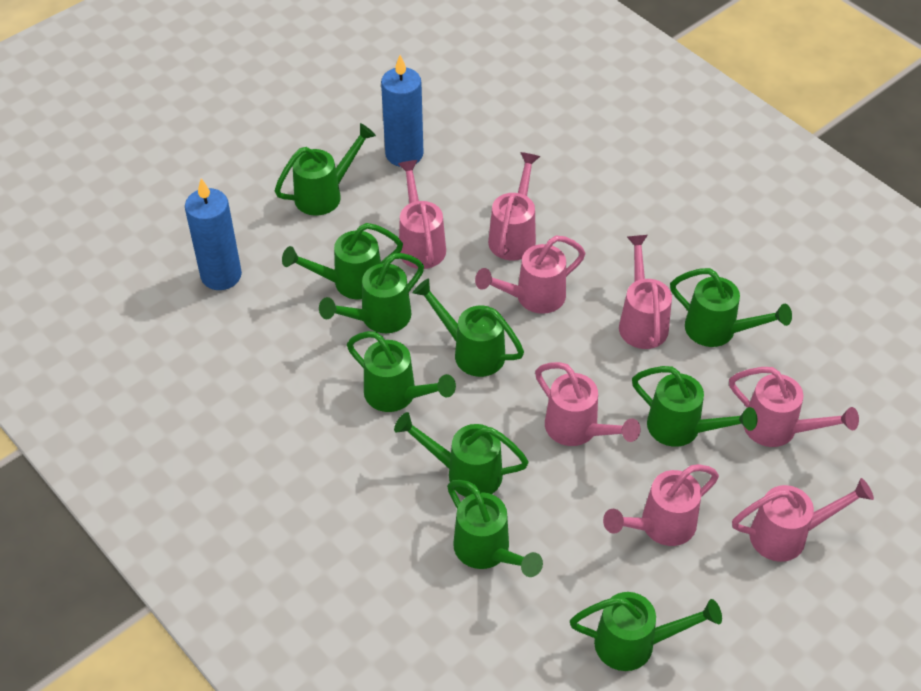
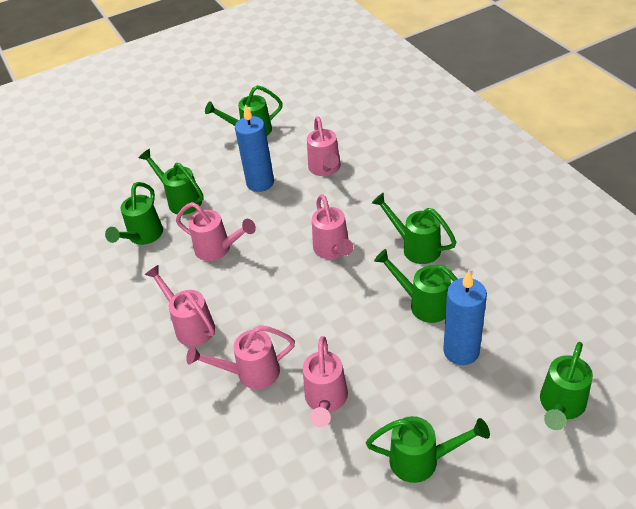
green watering can: 10 -> 7
pink watering can: 8 -> 6

